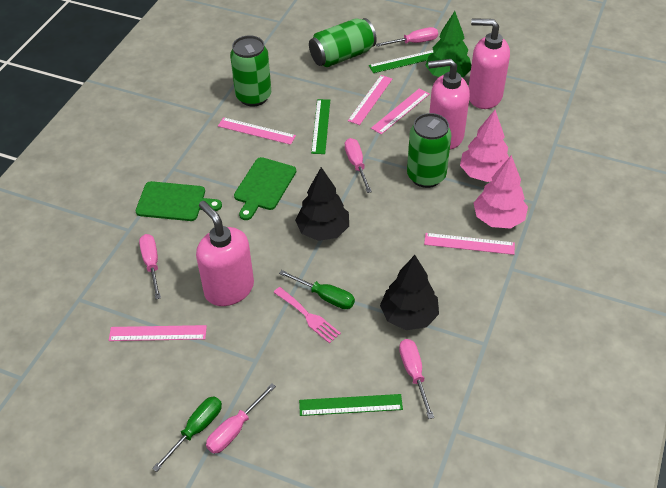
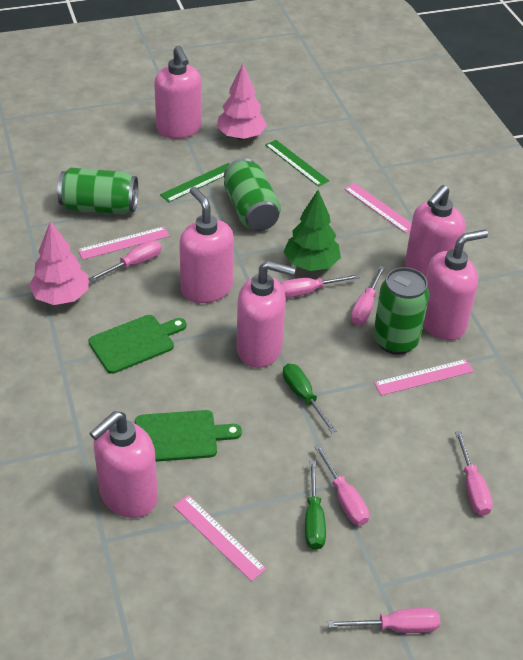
black tree: 2 -> 0
green ruler: 3 -> 2
pink fork: 1 -> 0
pink ruler: 5 -> 4
pink screwdriver: 5 -> 6
pink soap dispenser: 3 -> 6

